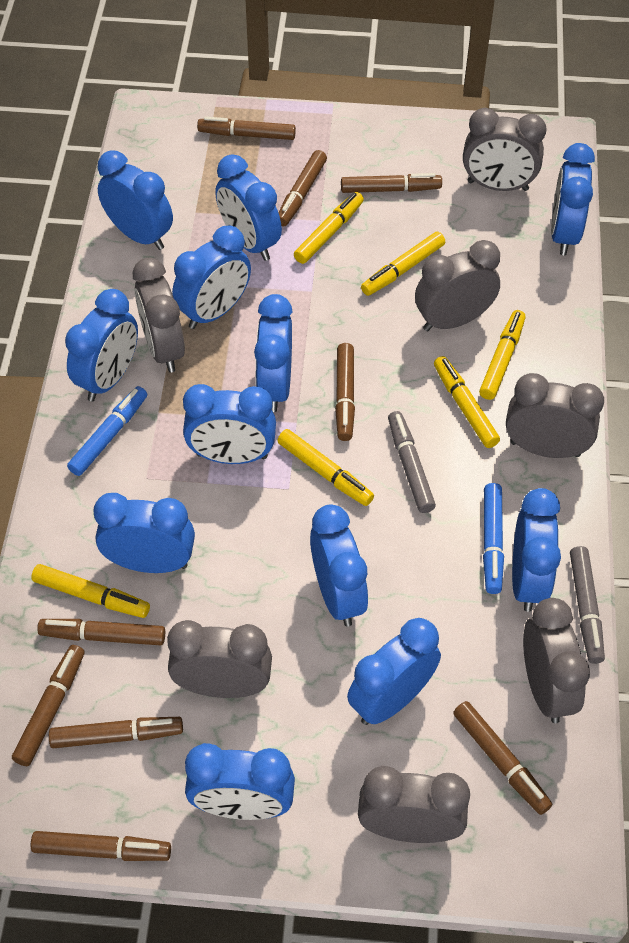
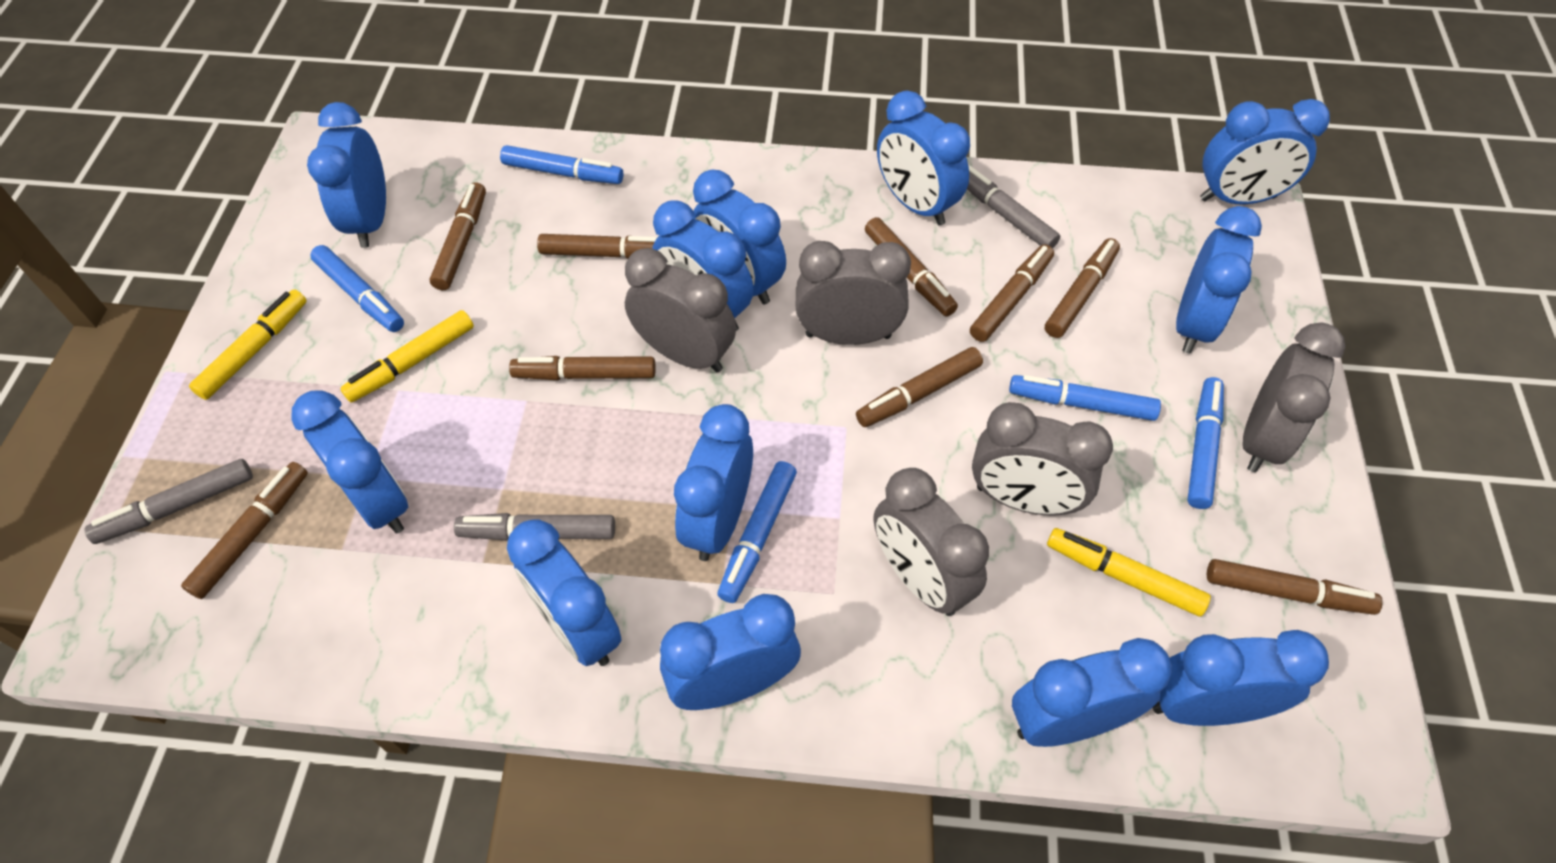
blue marker: 2 -> 5
grey clock: 7 -> 5
grey marker: 2 -> 3
yellow marker: 6 -> 3

